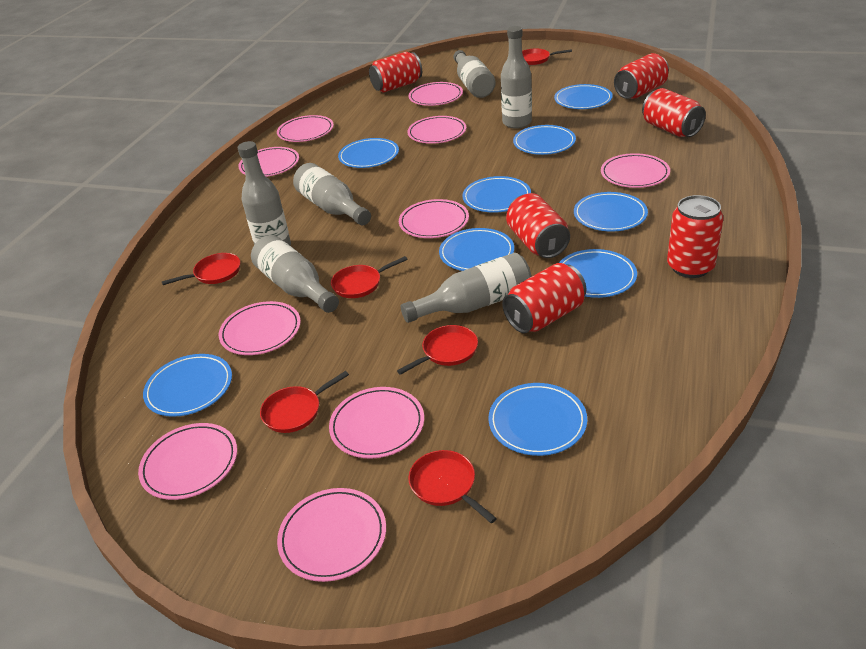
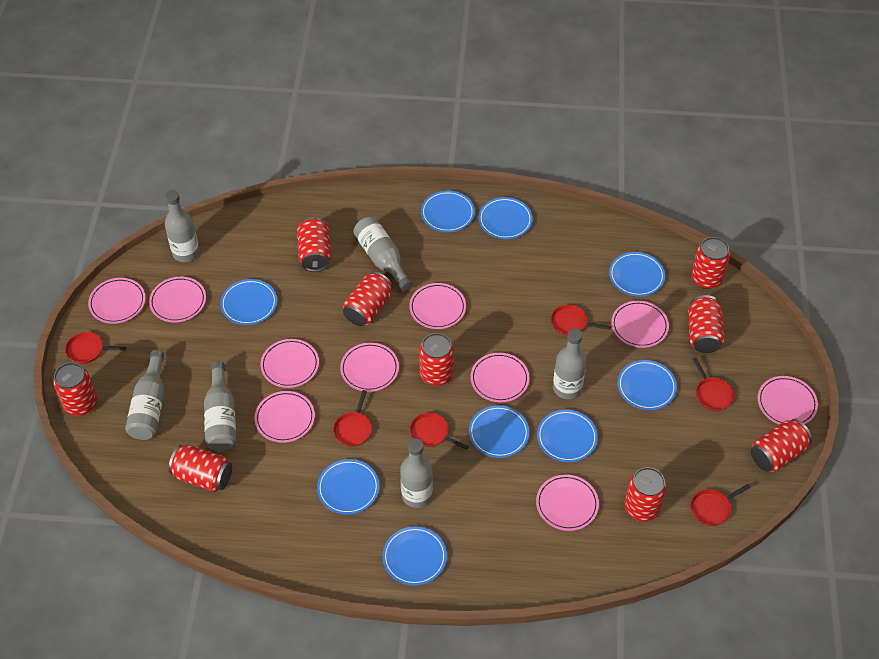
red can: 6 -> 9

